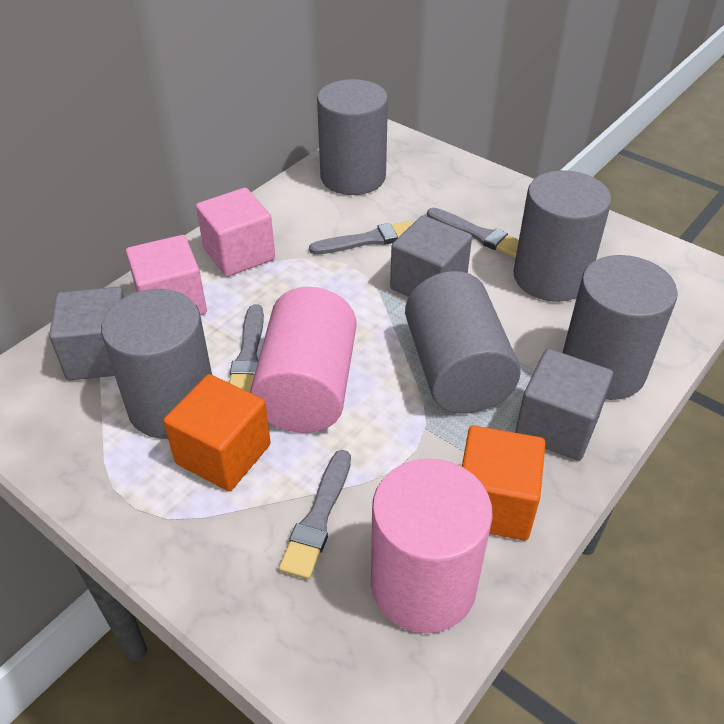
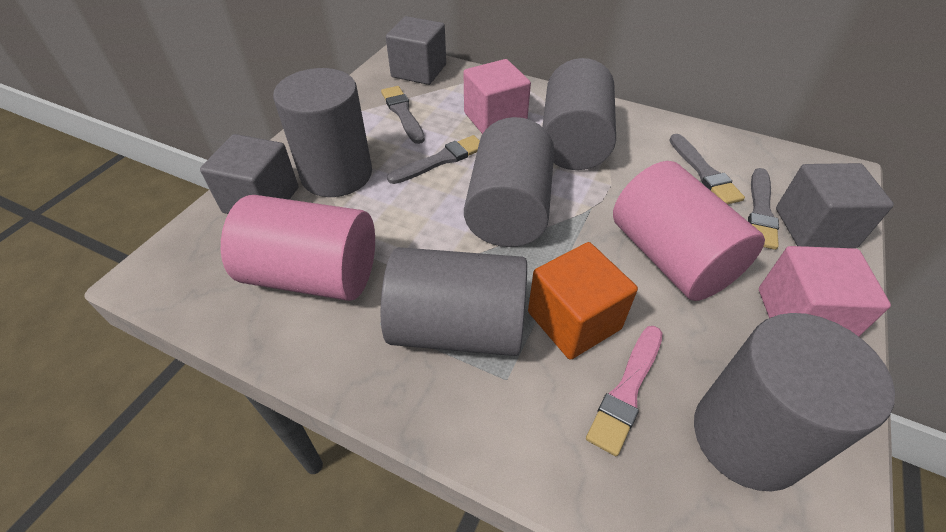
orange cube: 2 -> 1
pink brush: 0 -> 1

